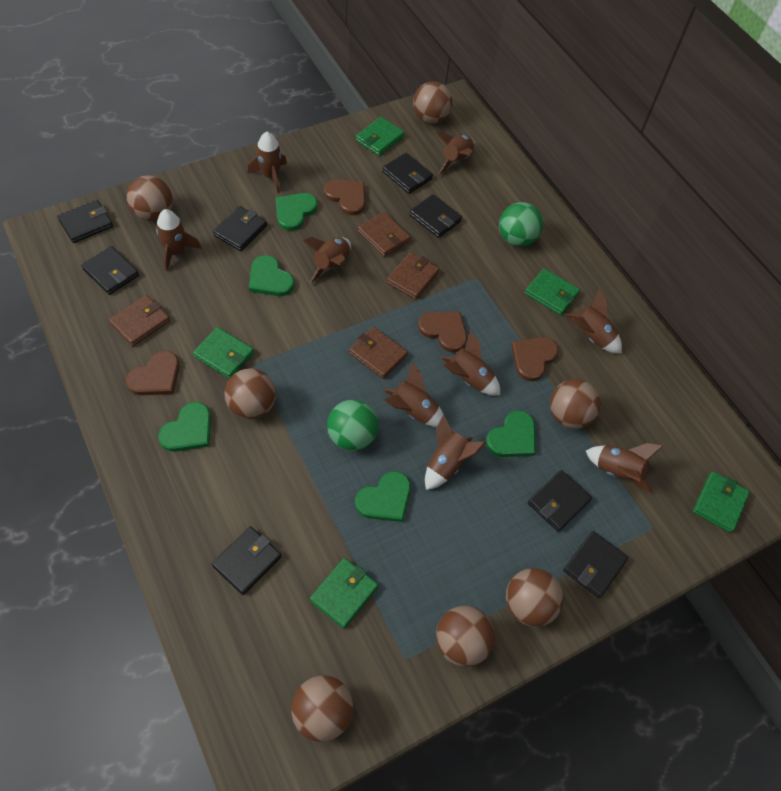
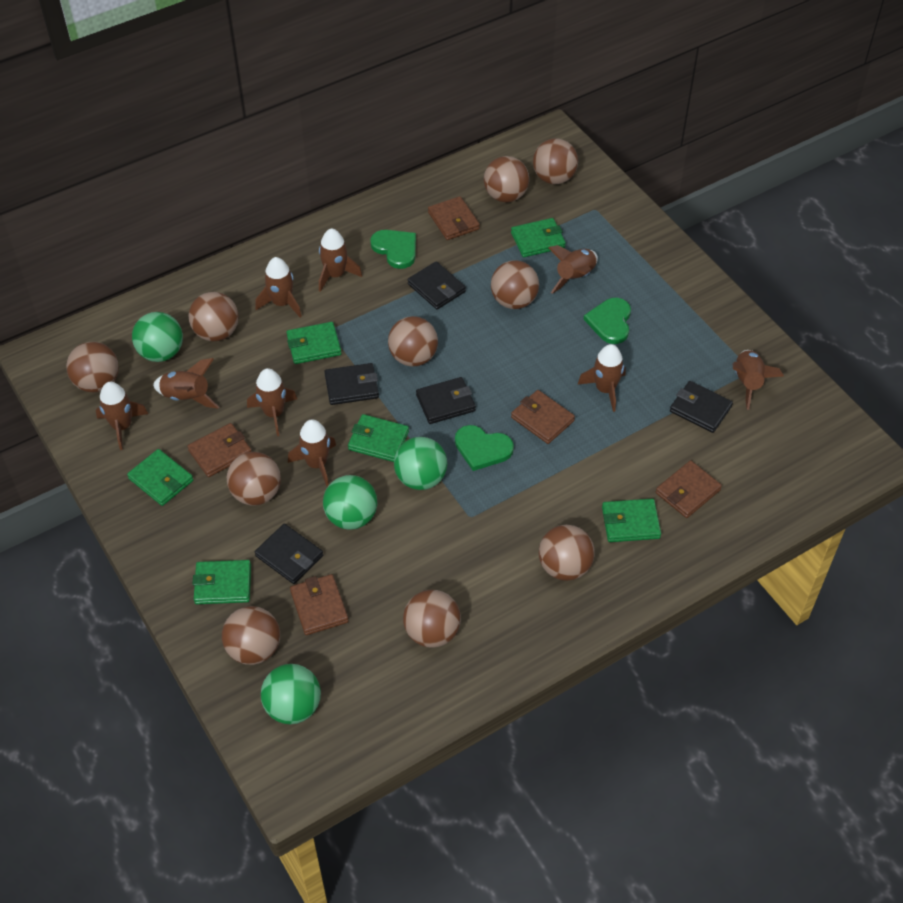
black wallet: 8 -> 5
brown ball: 7 -> 10
brown heart: 4 -> 0
brown wallet: 4 -> 5
green ball: 2 -> 4
green heart: 5 -> 3
green wallet: 5 -> 6

